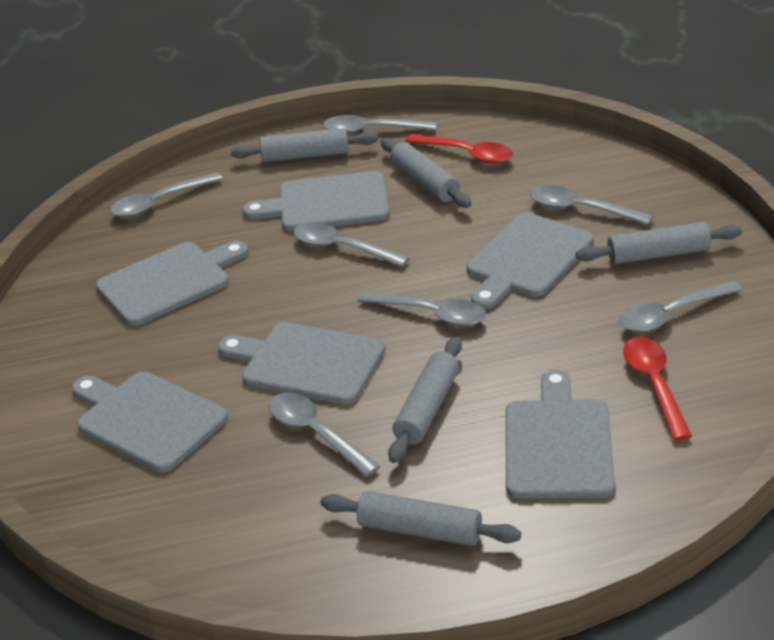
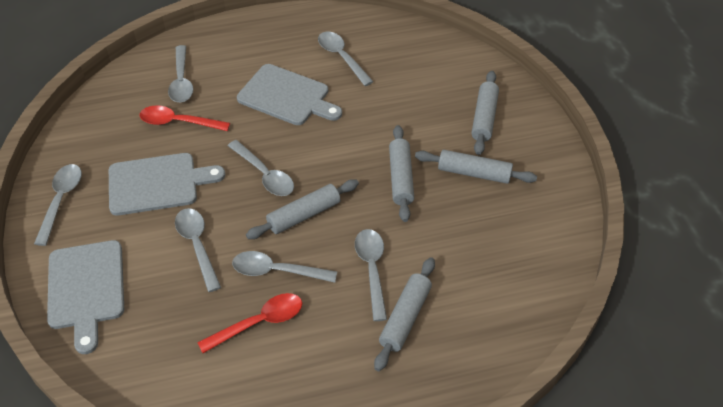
grey cutting board: 6 -> 3

